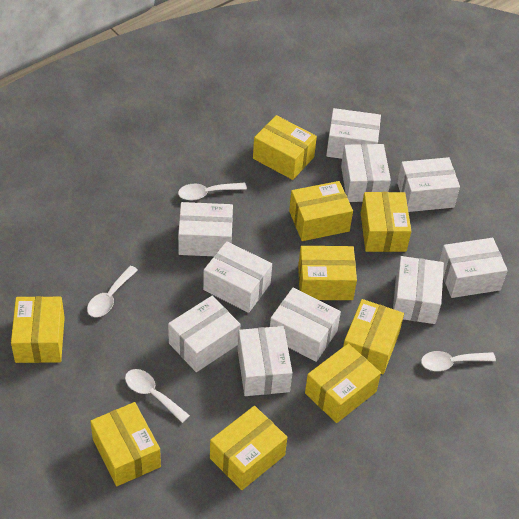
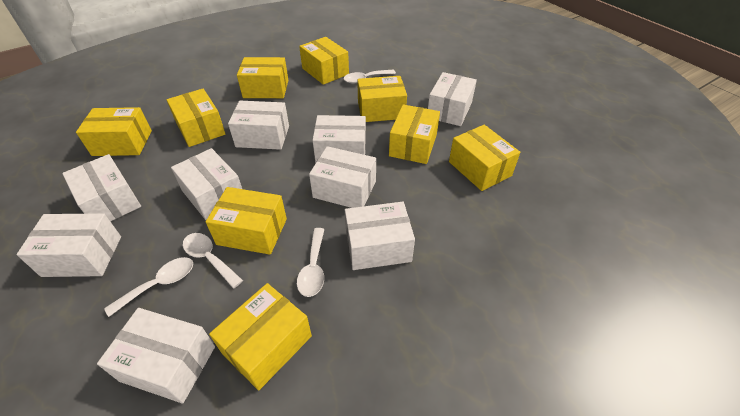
white box: 10 -> 9

